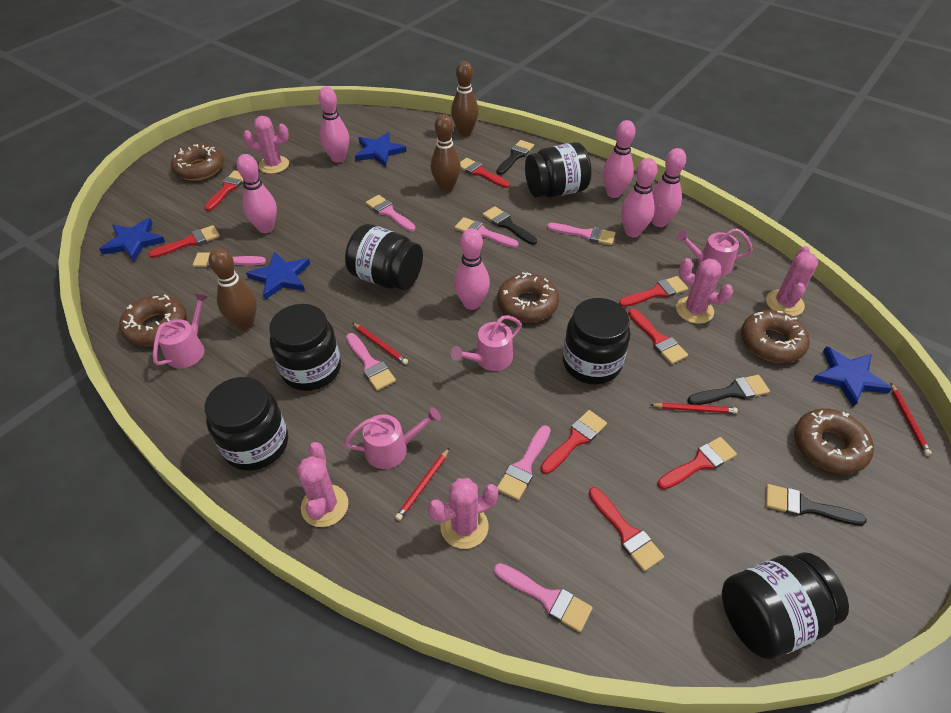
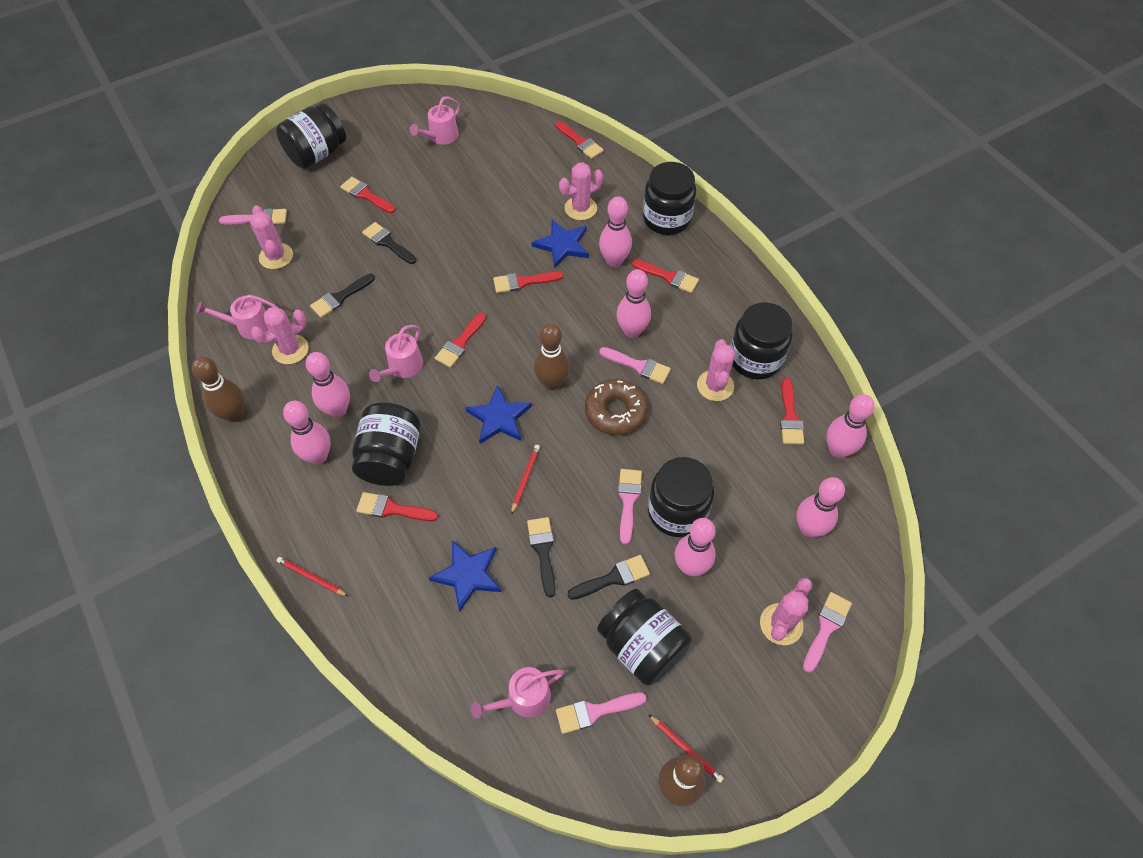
blue star: 4 -> 3
brown donut: 5 -> 1
pink bowling pin: 6 -> 7
pink brush: 7 -> 5
red brush: 8 -> 7
red pencil: 4 -> 3

